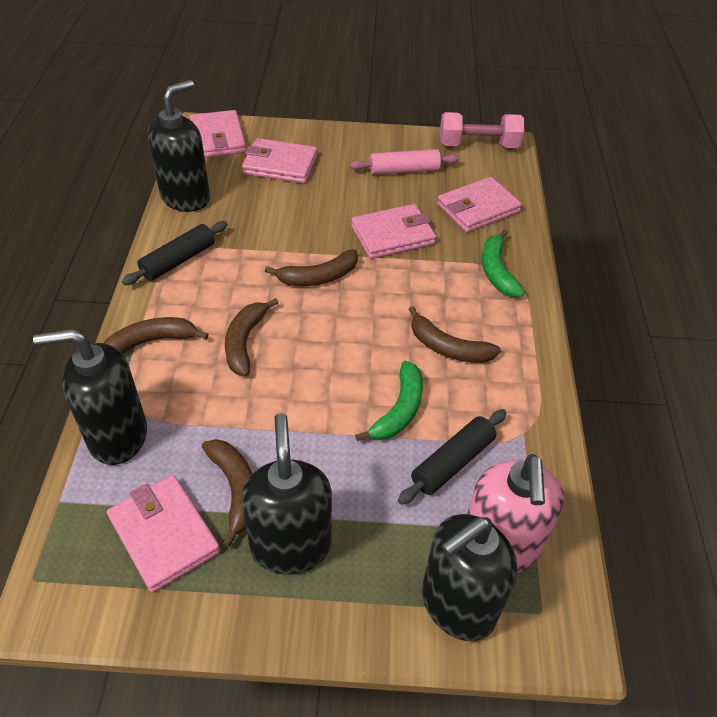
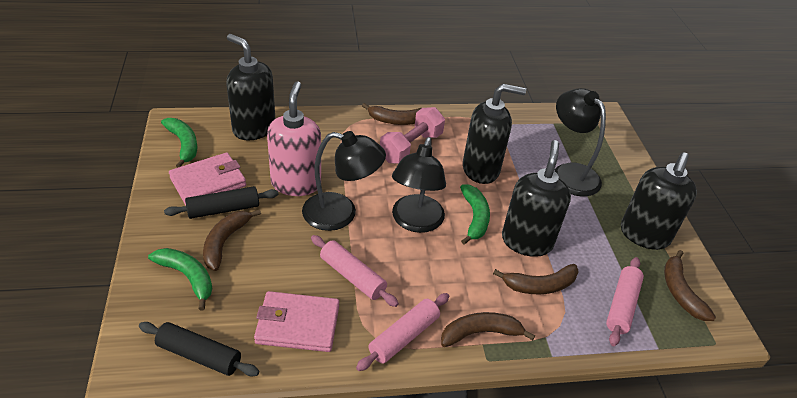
black lamp: 0 -> 3
green banana: 2 -> 3
pink rolling pin: 1 -> 3
pink wallet: 5 -> 2

